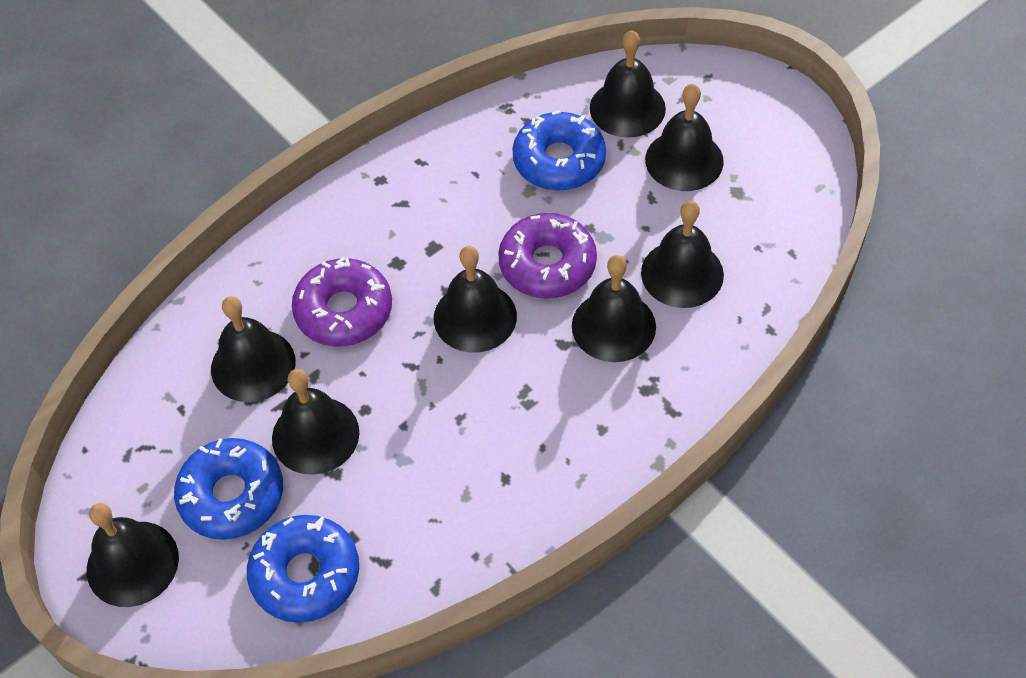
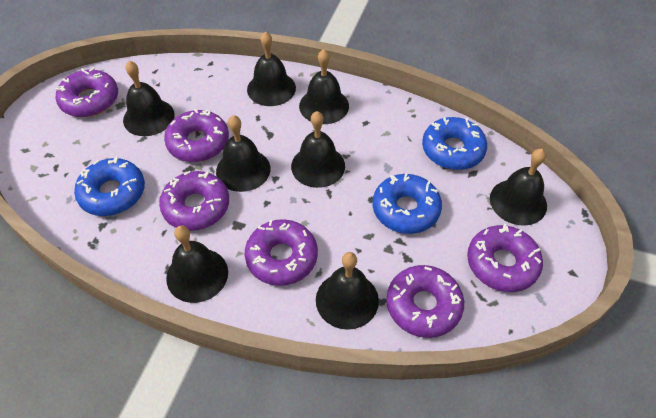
purple donut: 2 -> 6

